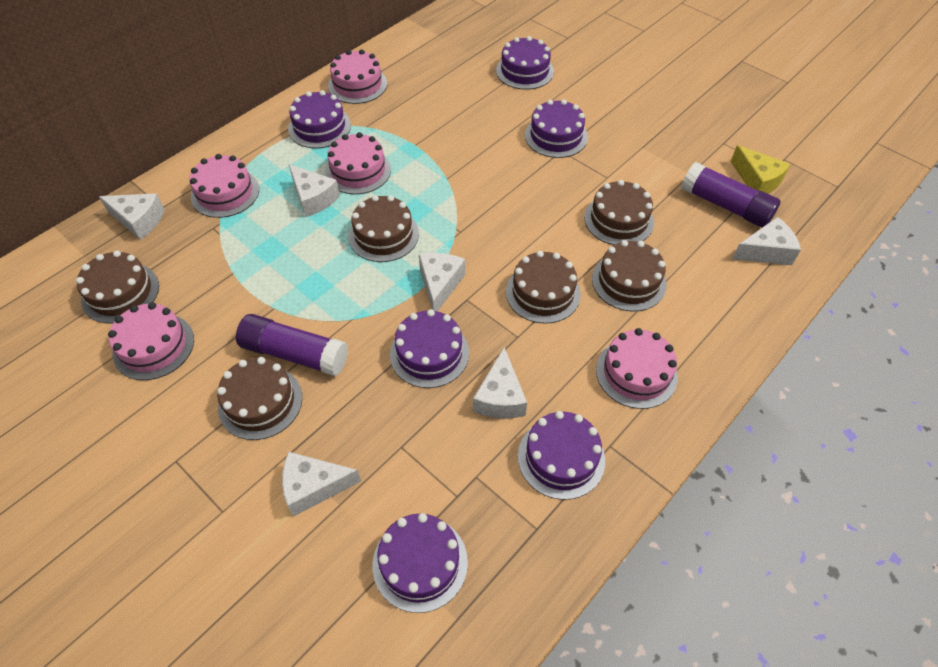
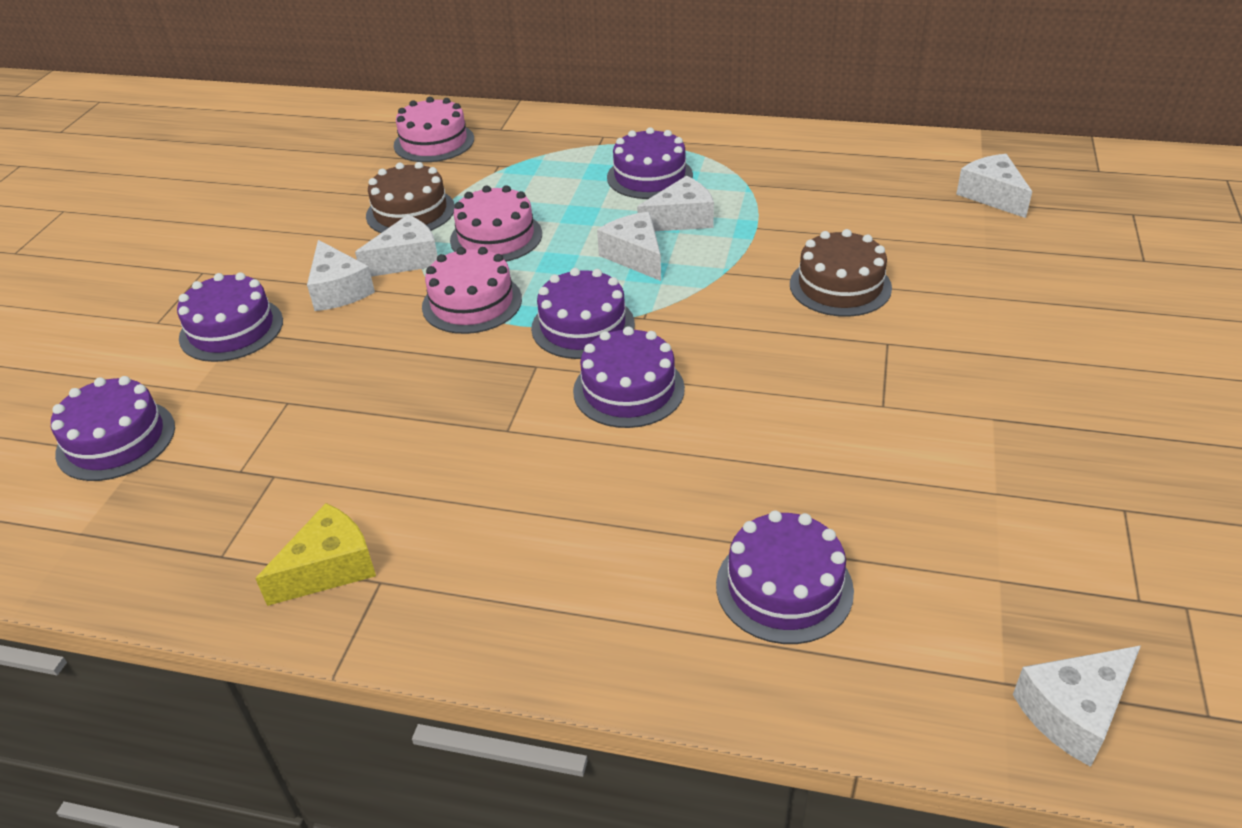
brown cake: 6 -> 2
pink cake: 5 -> 3
purple glue stick: 2 -> 0

